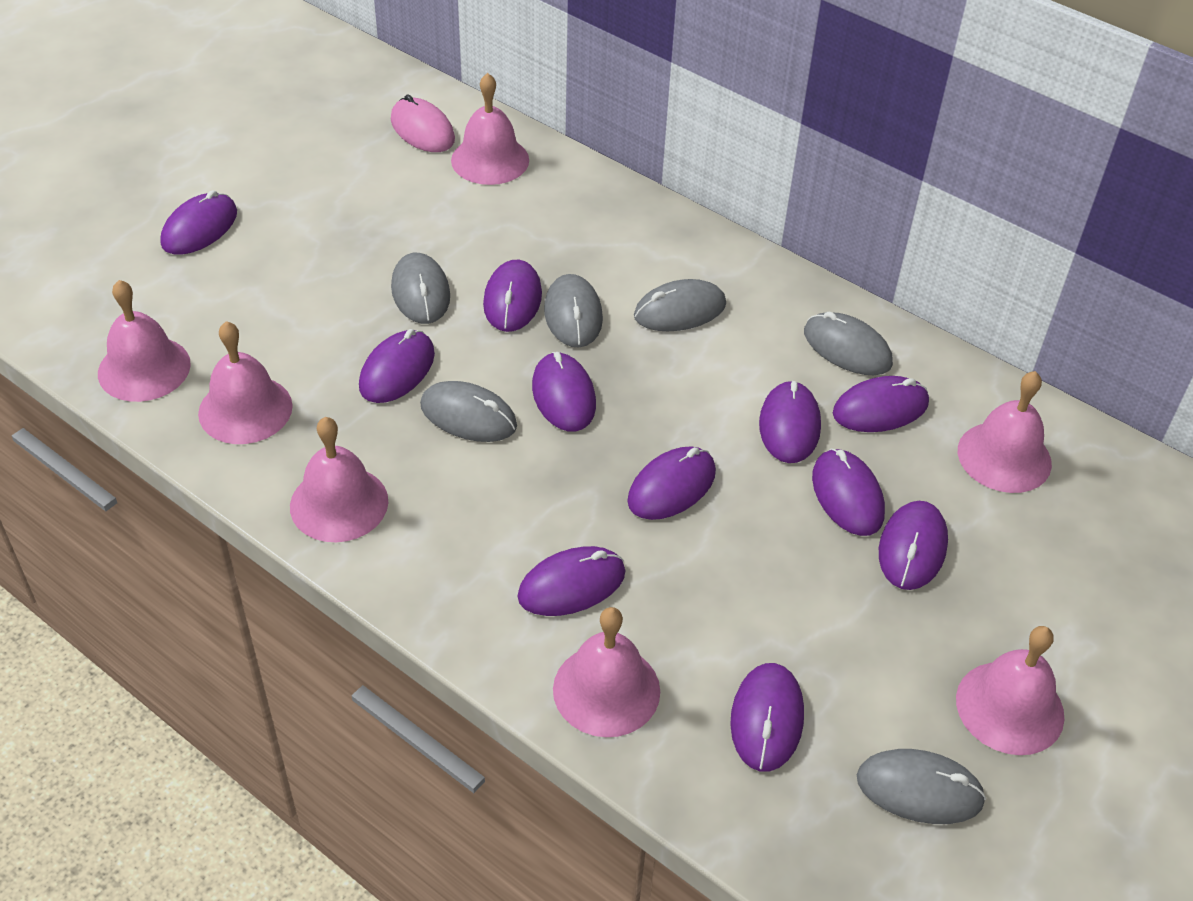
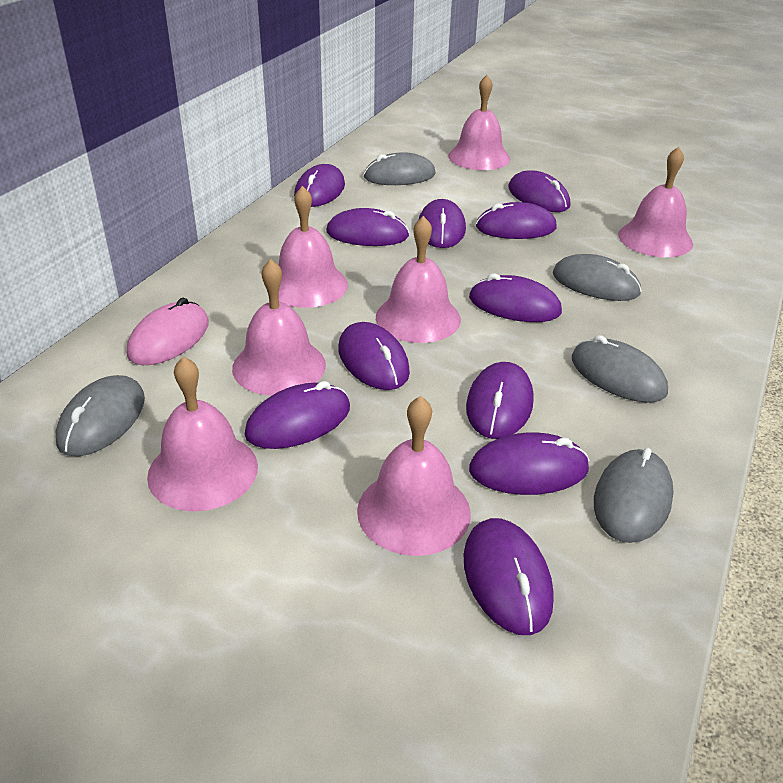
grey mouse: 6 -> 5

